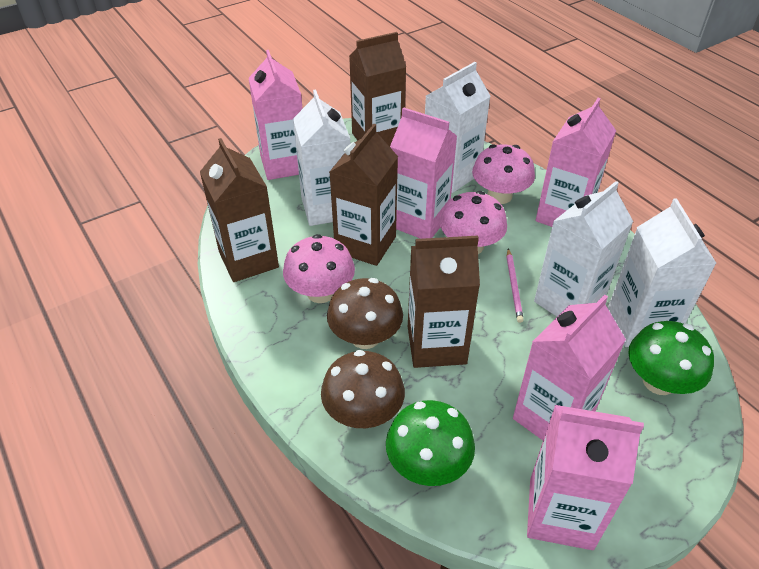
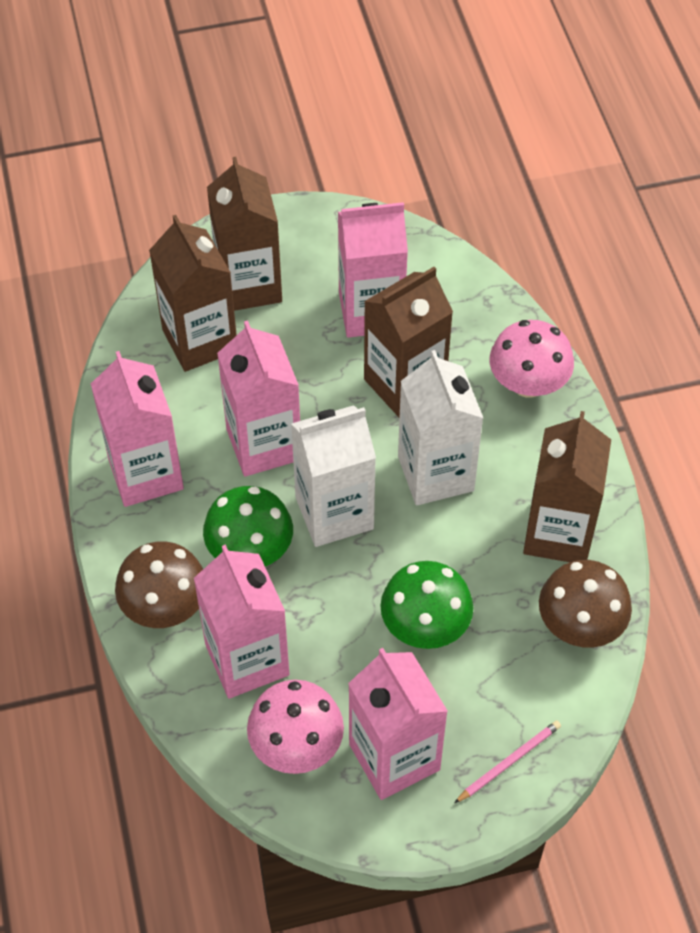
pink mushroom: 3 -> 2
white carton: 4 -> 2

